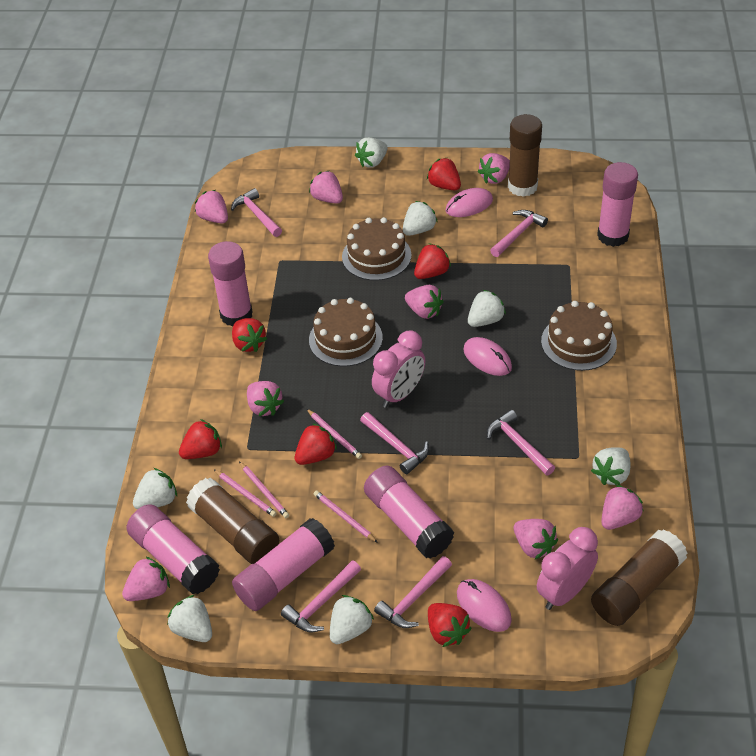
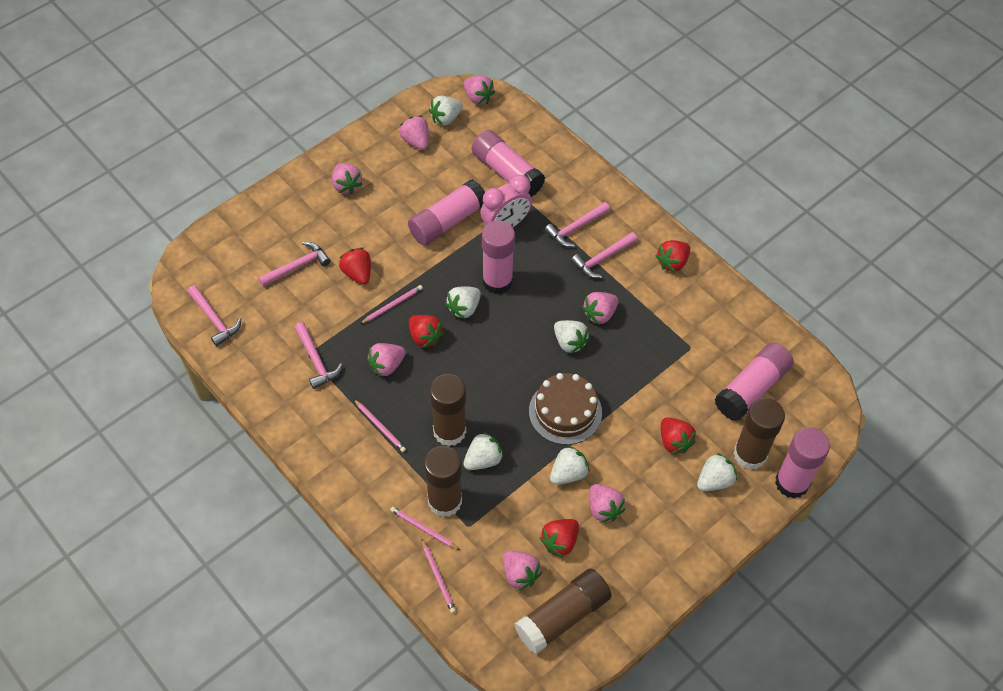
brown cake: 3 -> 1
brown glue stick: 3 -> 4
pink clock: 2 -> 1
pink hammer: 6 -> 5
pink mouse: 3 -> 0
pink strawberry: 8 -> 7
red strawberry: 6 -> 5
white strawberry: 7 -> 6

